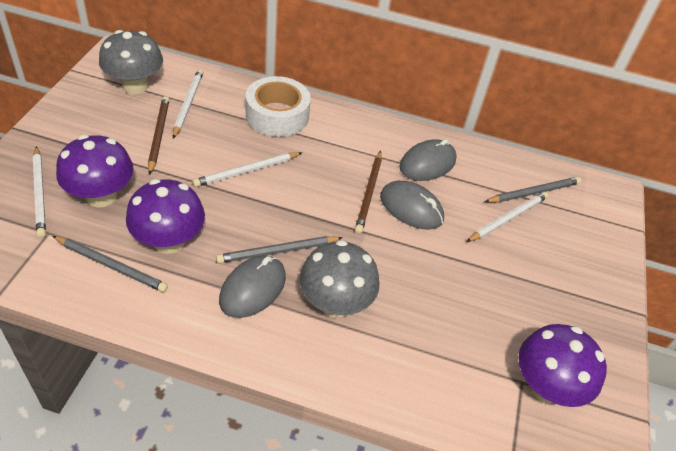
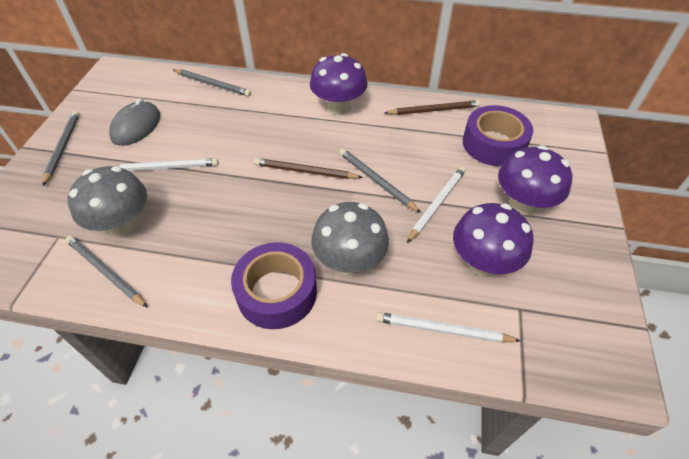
grey mouse: 3 -> 1
grey pencil: 3 -> 4
purple tape: 0 -> 2
white pencil: 4 -> 3
white tape: 1 -> 0

